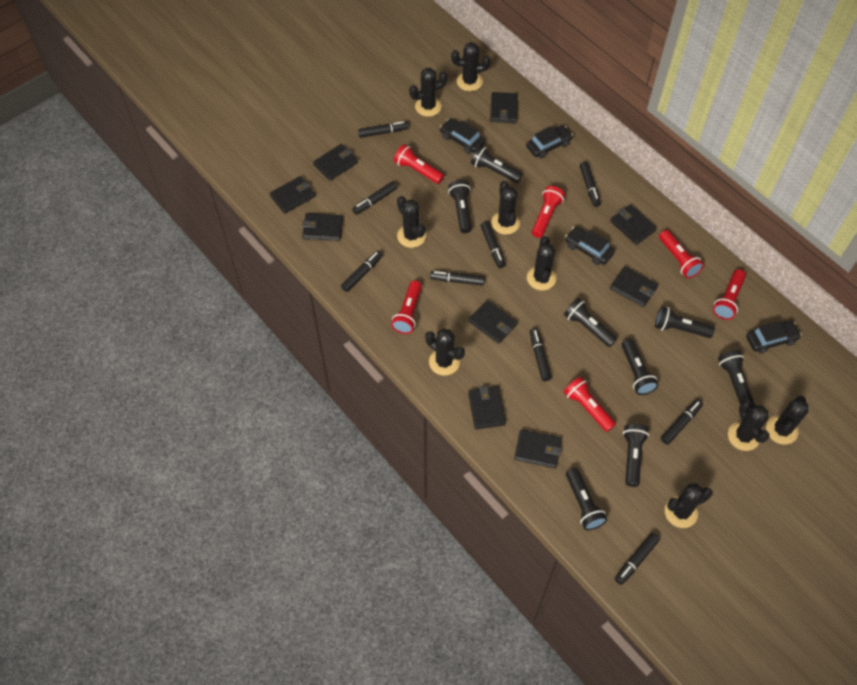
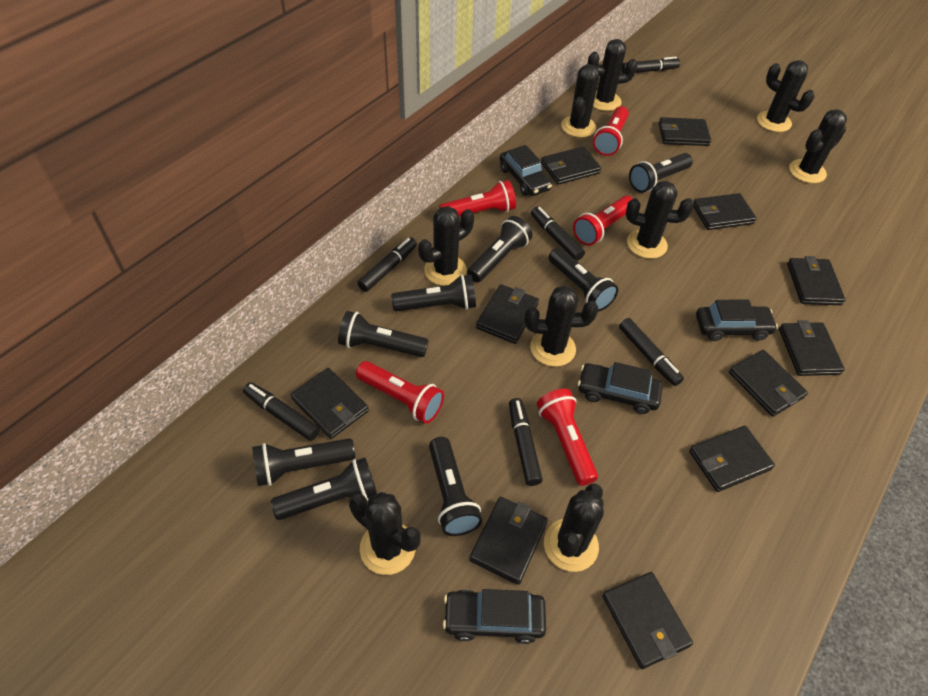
black marker: 9 -> 6
black wallet: 9 -> 11
red flashlight: 6 -> 5

